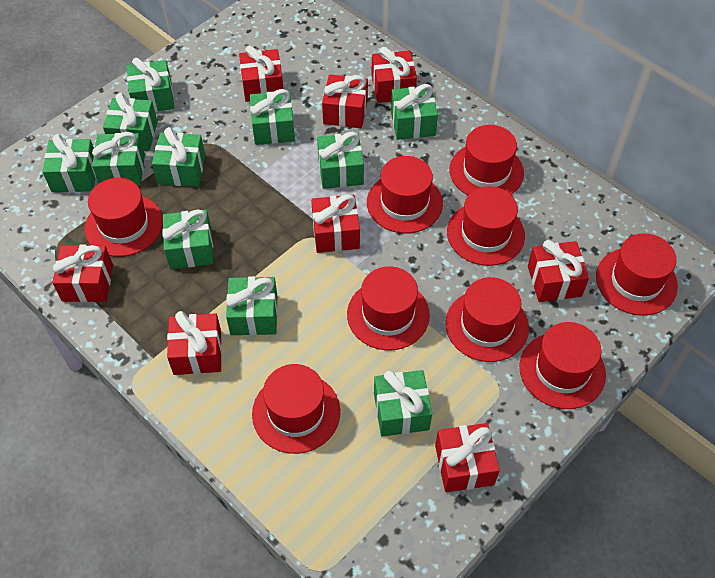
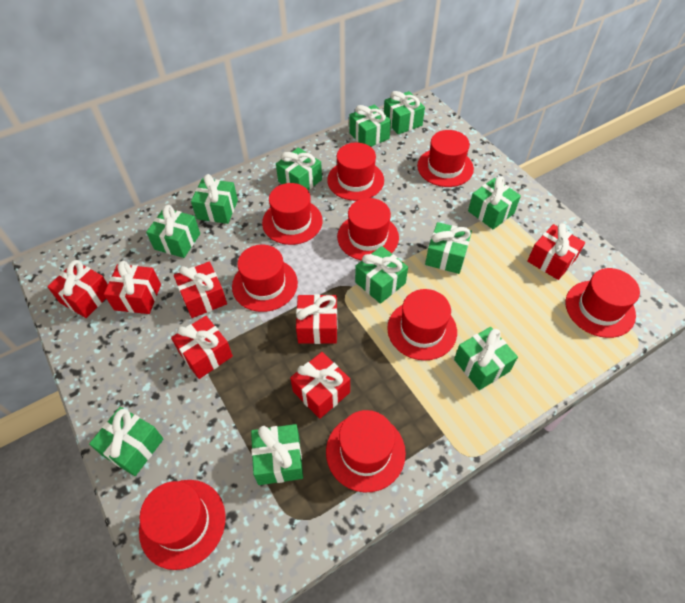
red gift: 8 -> 7

